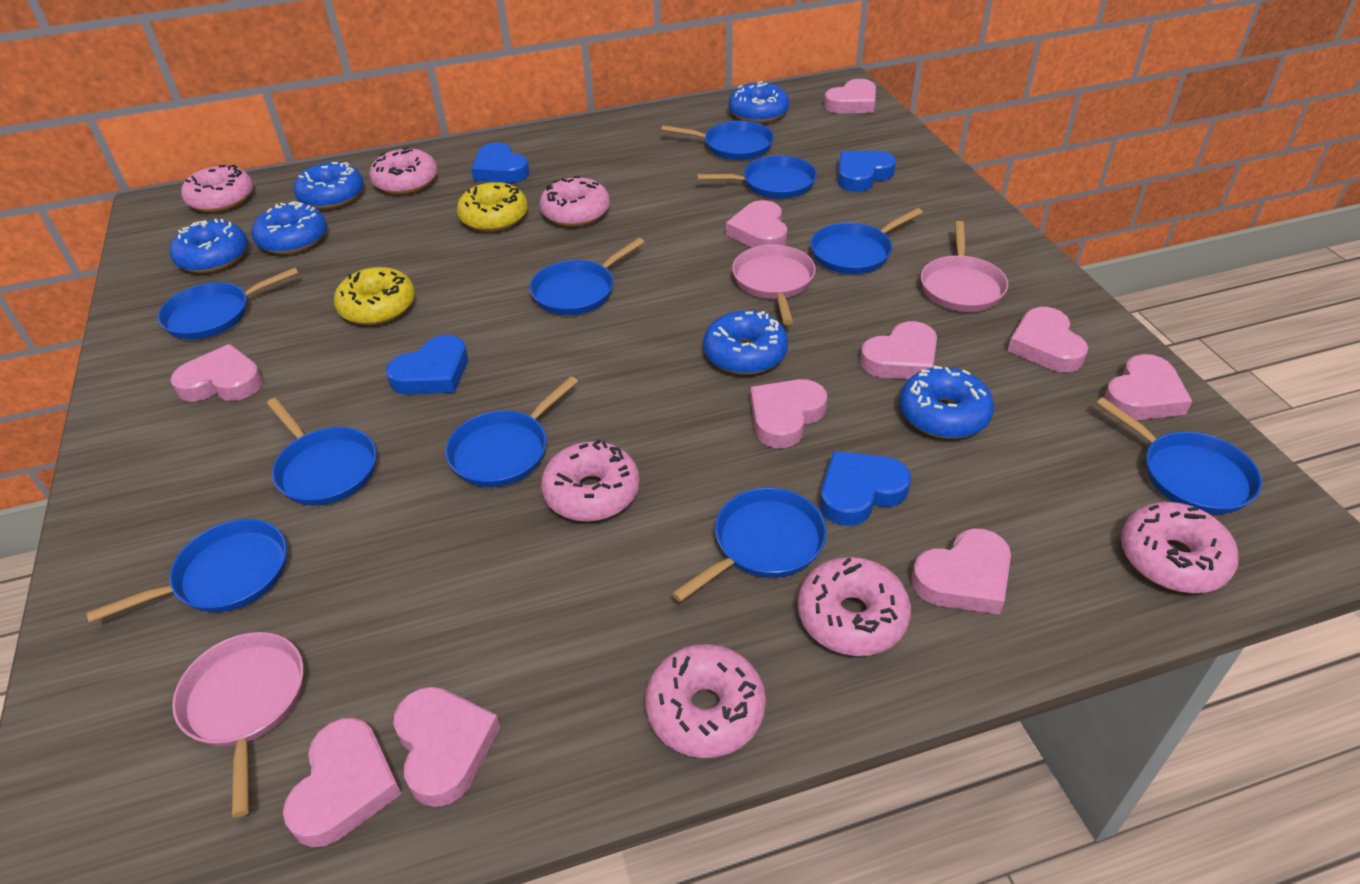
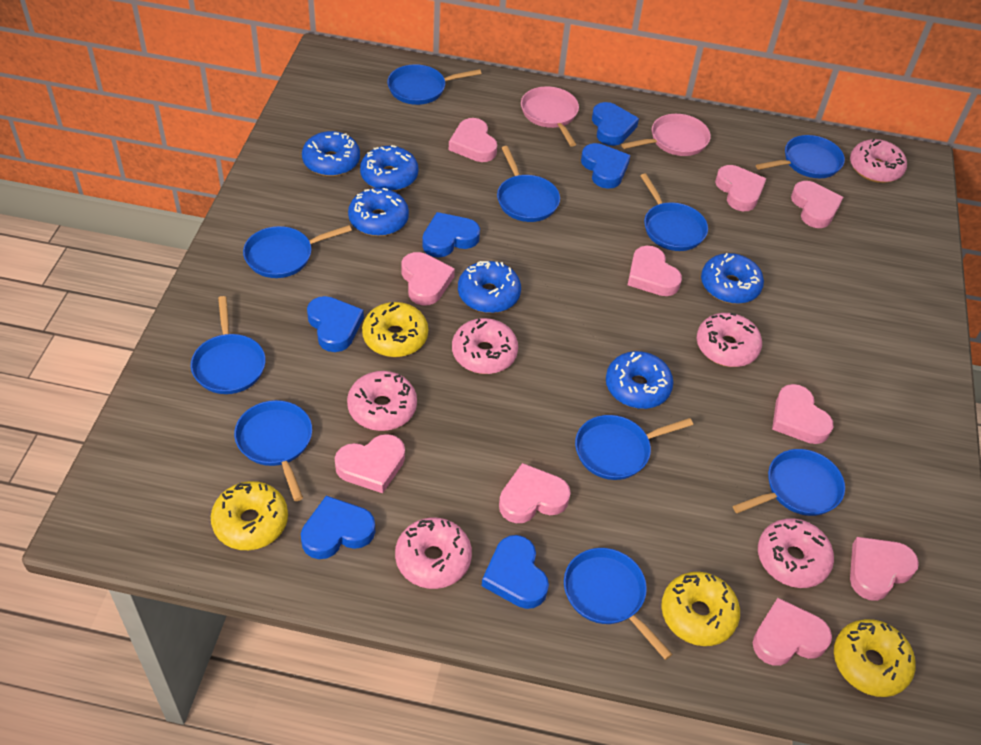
blue heart: 4 -> 6
pink donut: 7 -> 6
pink pan: 3 -> 2
yellow donut: 2 -> 4

